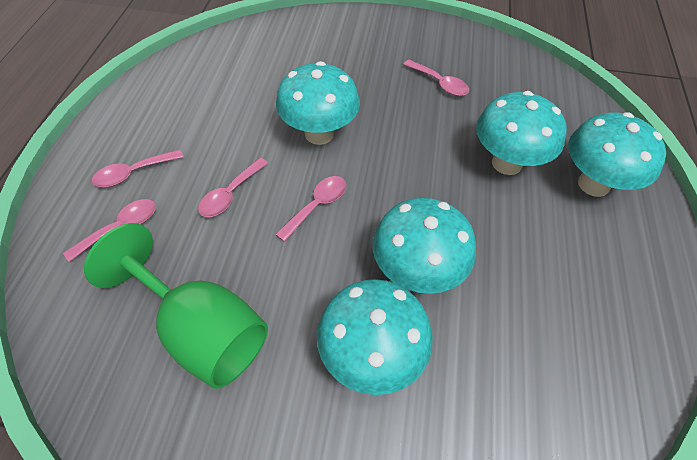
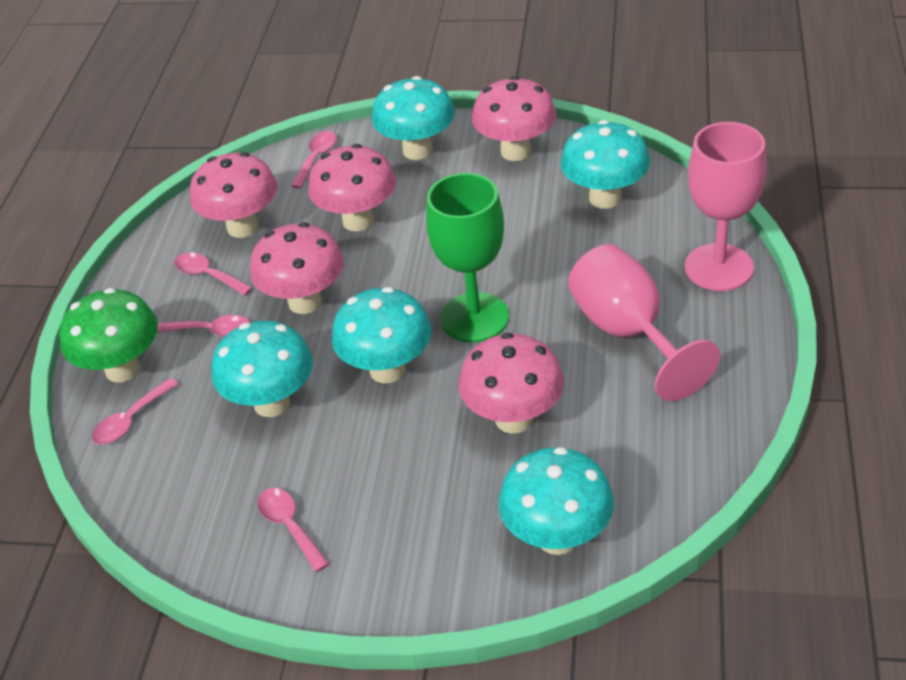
green mushroom: 0 -> 1
pink goblet: 0 -> 2
pink mushroom: 0 -> 5

